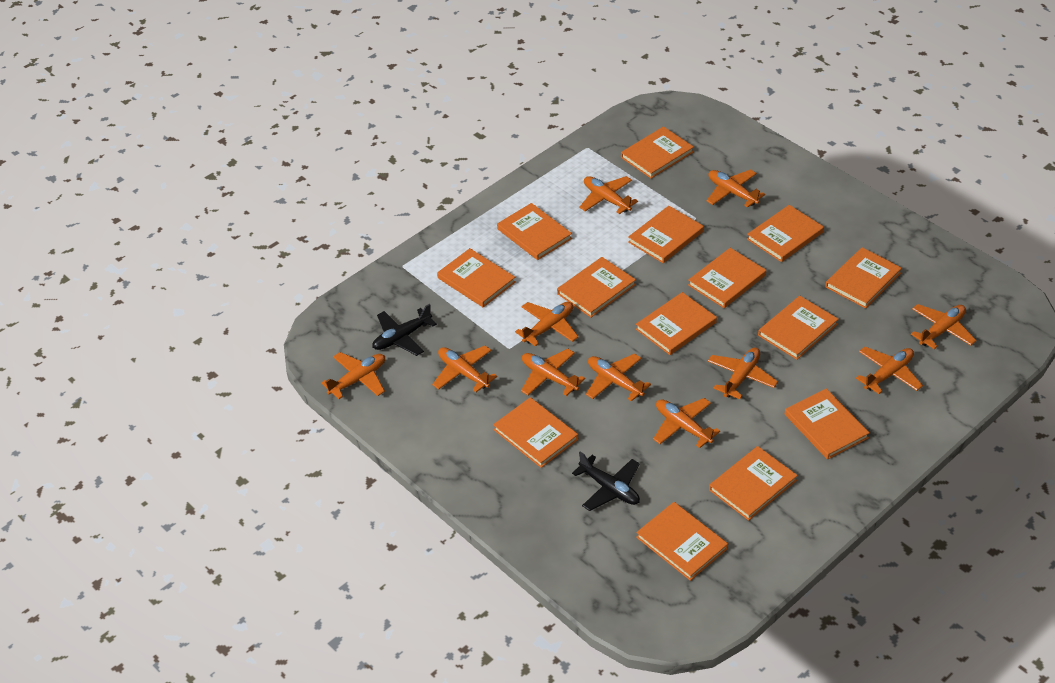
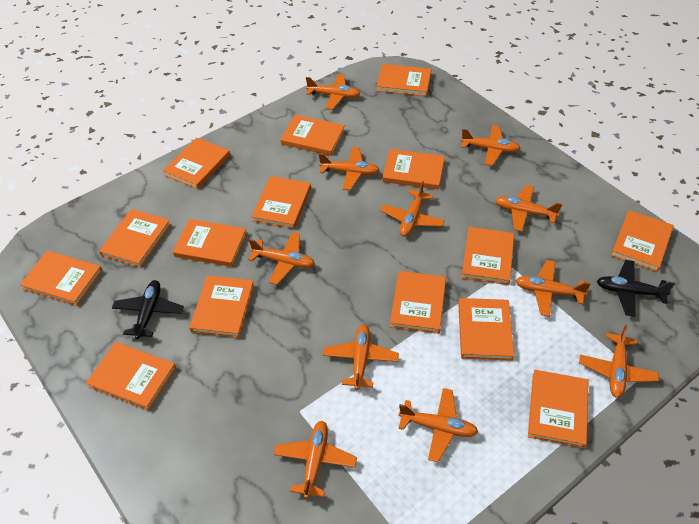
orange book: 14 -> 15

